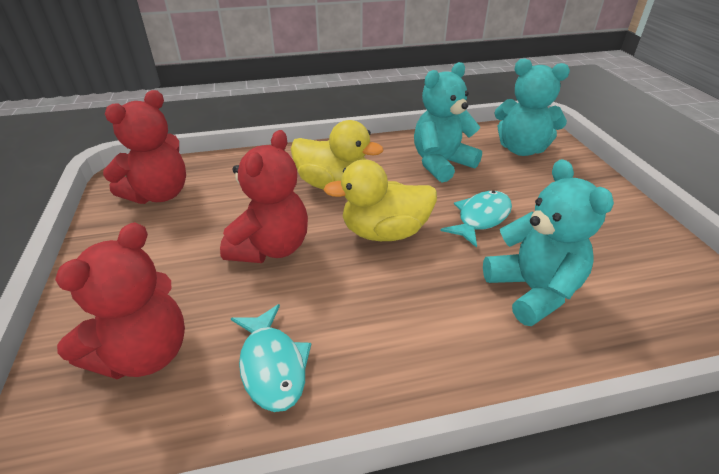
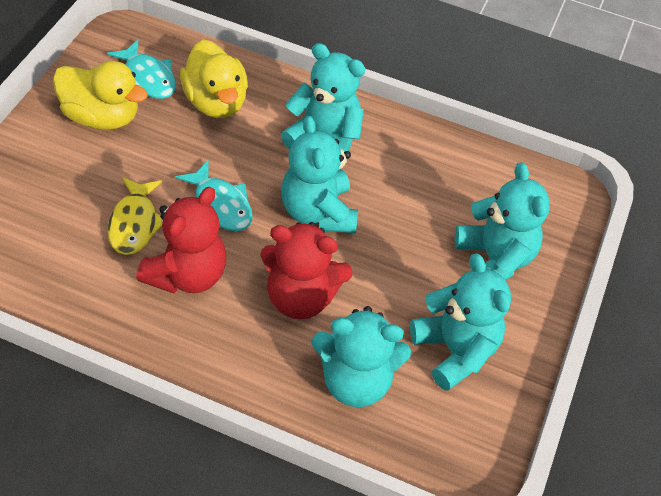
red teddy bear: 3 -> 2
turquoise teddy bear: 3 -> 5
yellow fish: 0 -> 1

